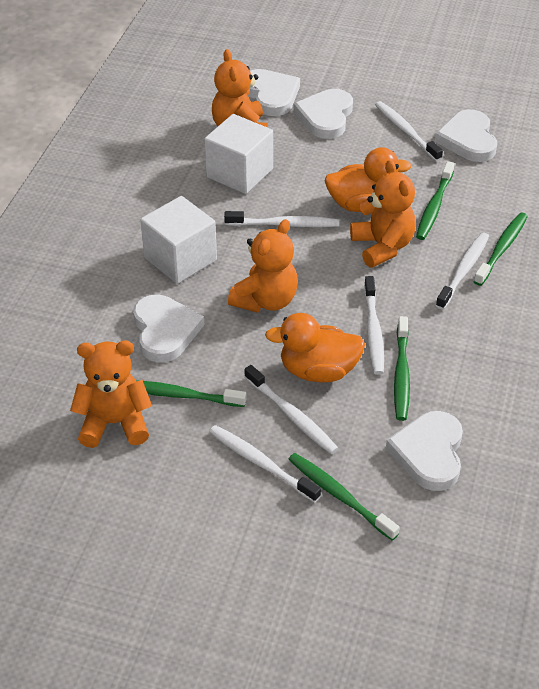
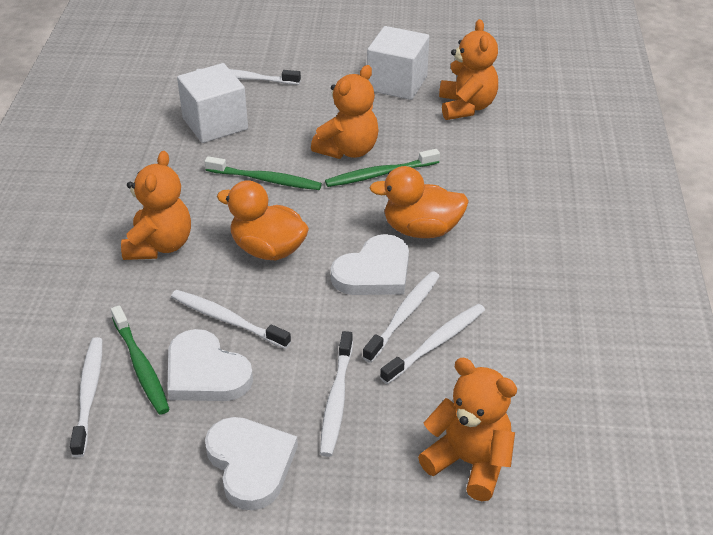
green toothbrush: 5 -> 3
white heart: 5 -> 3

